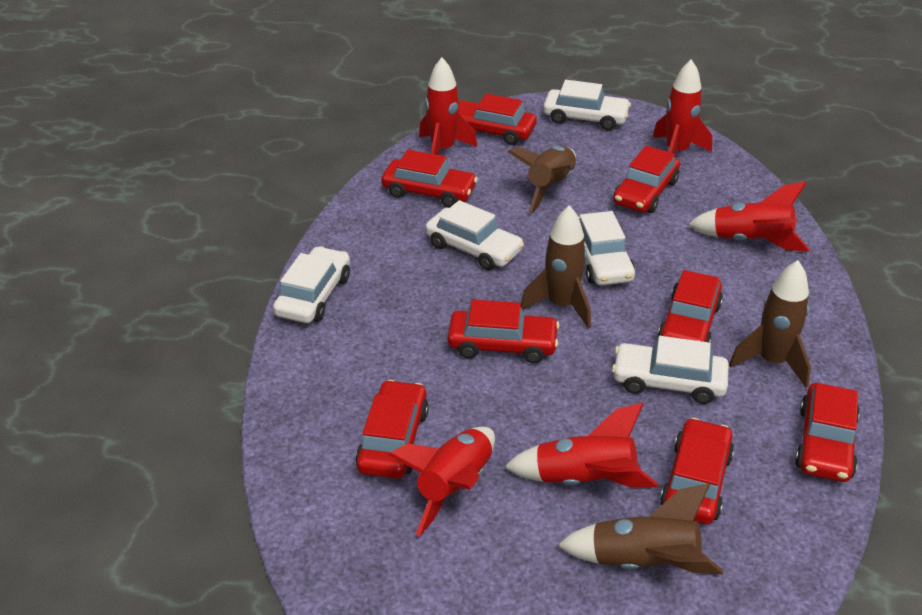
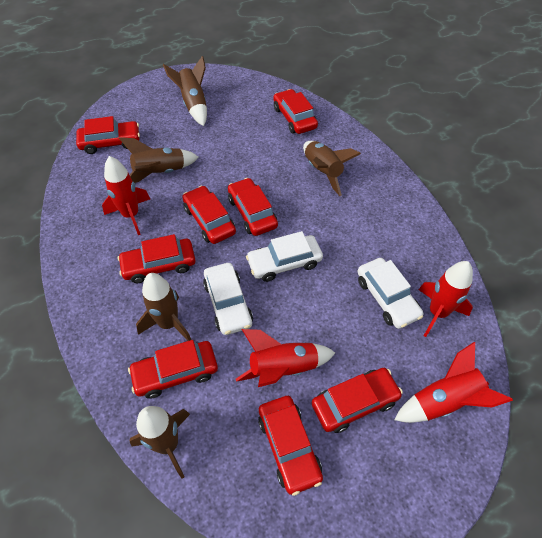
brown rocket: 4 -> 5
red rocket: 5 -> 4
white car: 5 -> 3

